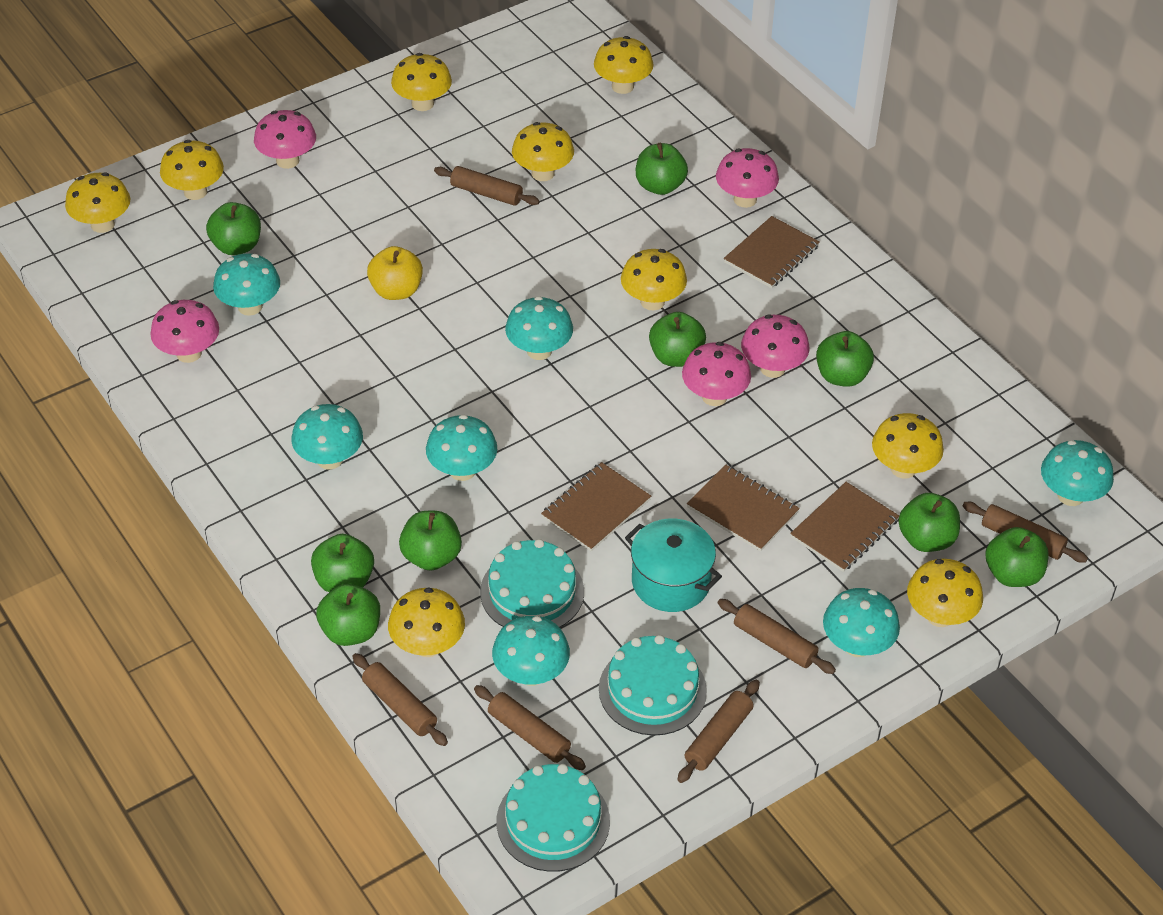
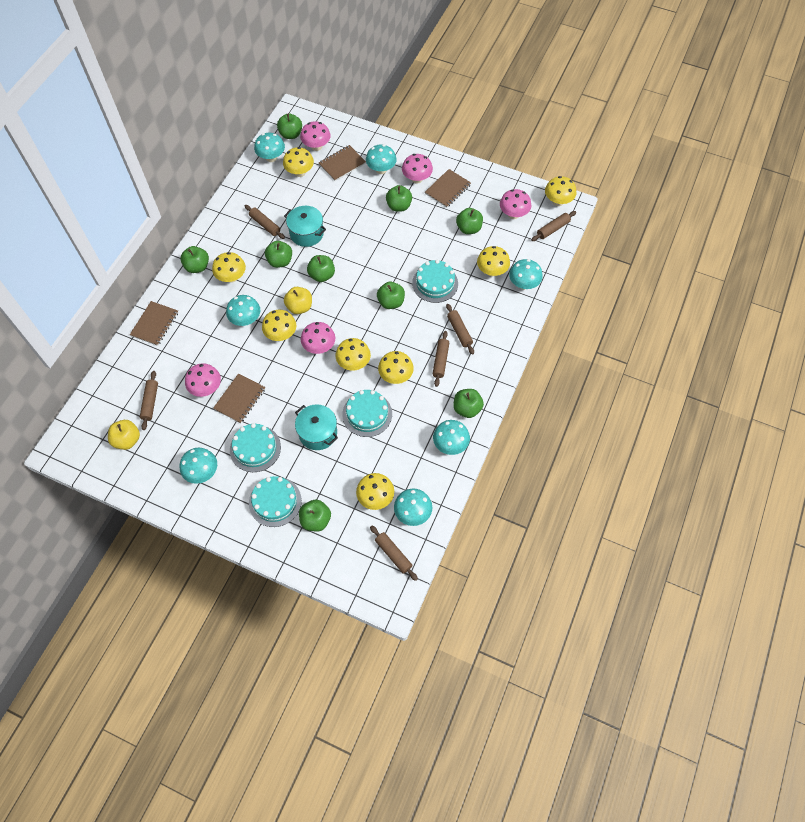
turquoise cake: 3 -> 4
turquoise pot: 1 -> 2
yellow apple: 1 -> 2
yellow mushroom: 9 -> 8

